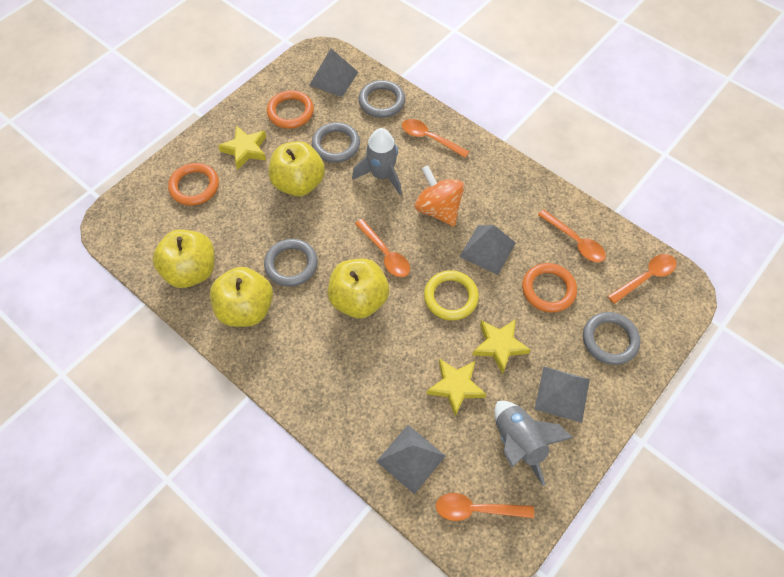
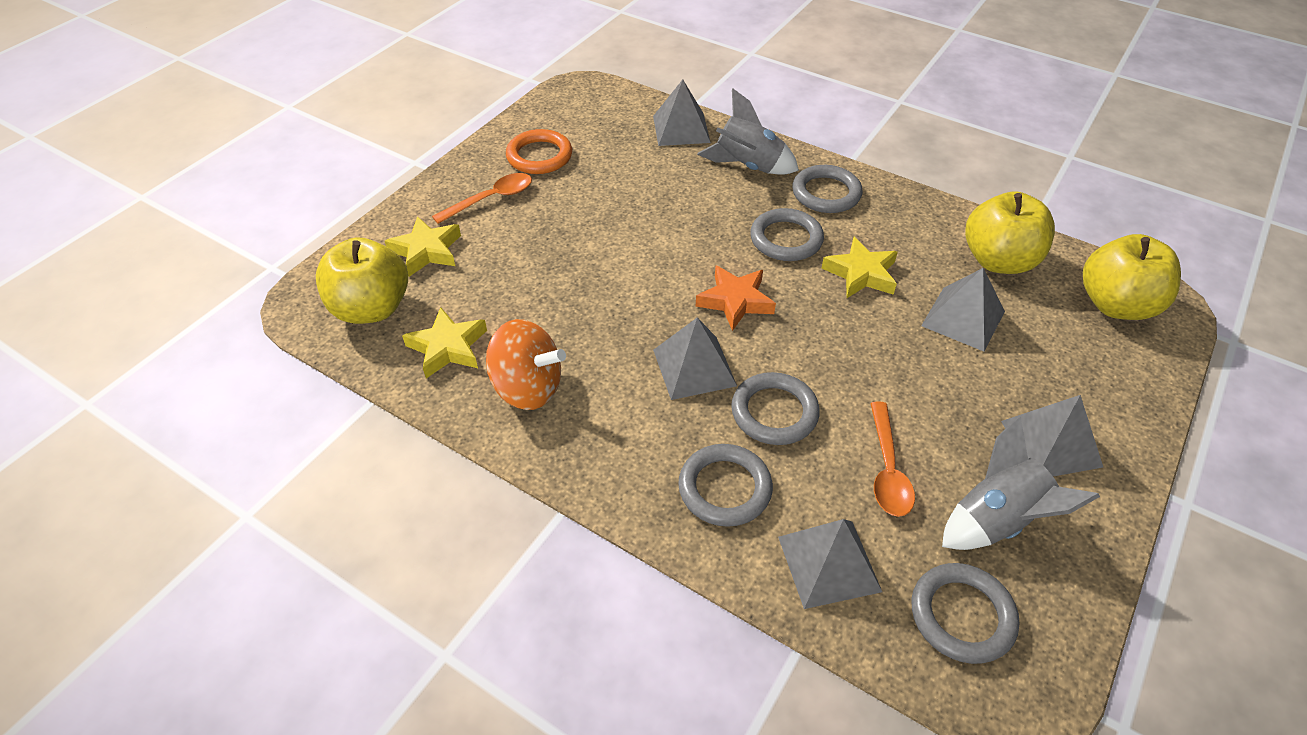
grey pyramid: 4 -> 5
grey ring: 4 -> 5
orange ring: 3 -> 1
orange spoon: 5 -> 2
orange star: 0 -> 1
yellow apple: 4 -> 3
yellow ring: 1 -> 0

